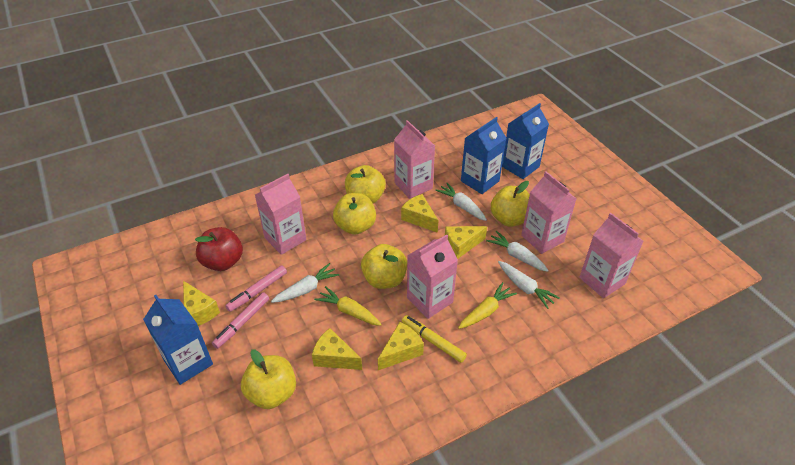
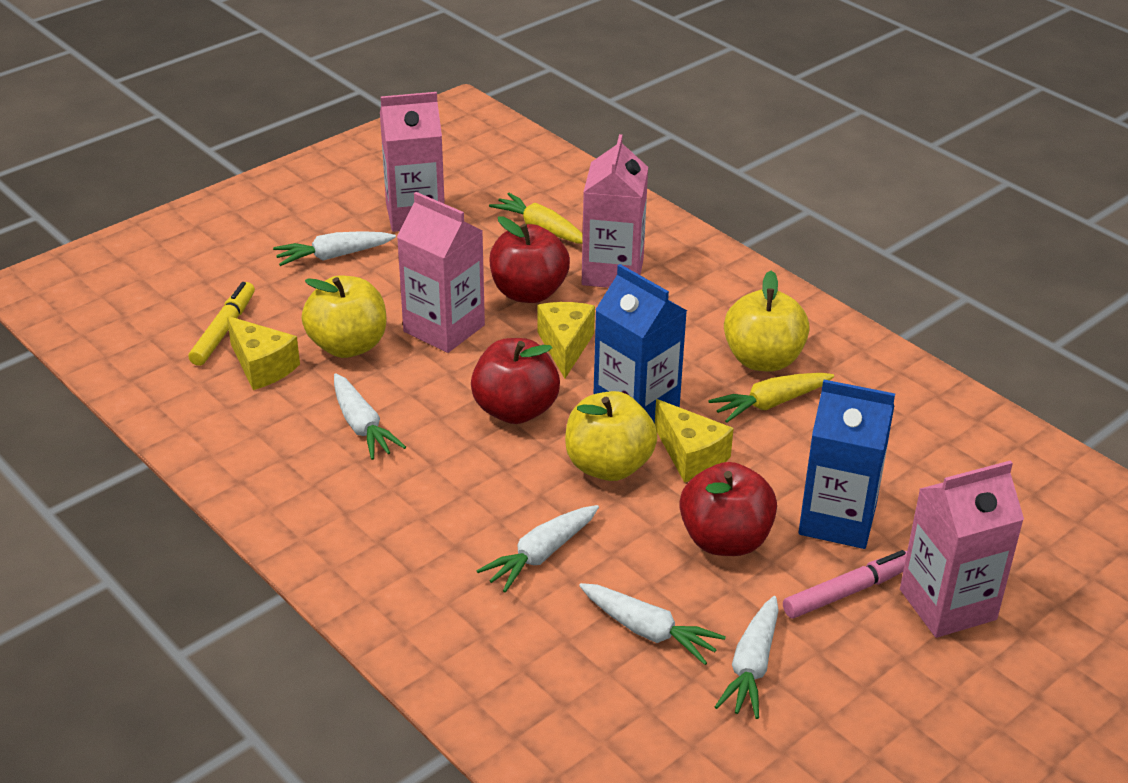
blue carton: 3 -> 2
pink carton: 5 -> 4
pink marker: 2 -> 1
red apple: 1 -> 3
white carrot: 4 -> 5
yellow apple: 5 -> 3
yellow cheese: 5 -> 3

